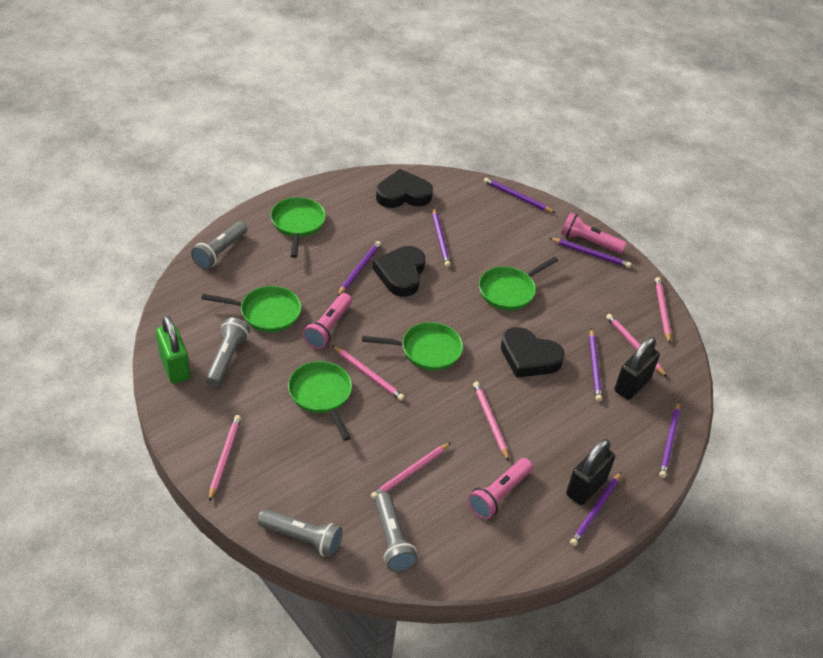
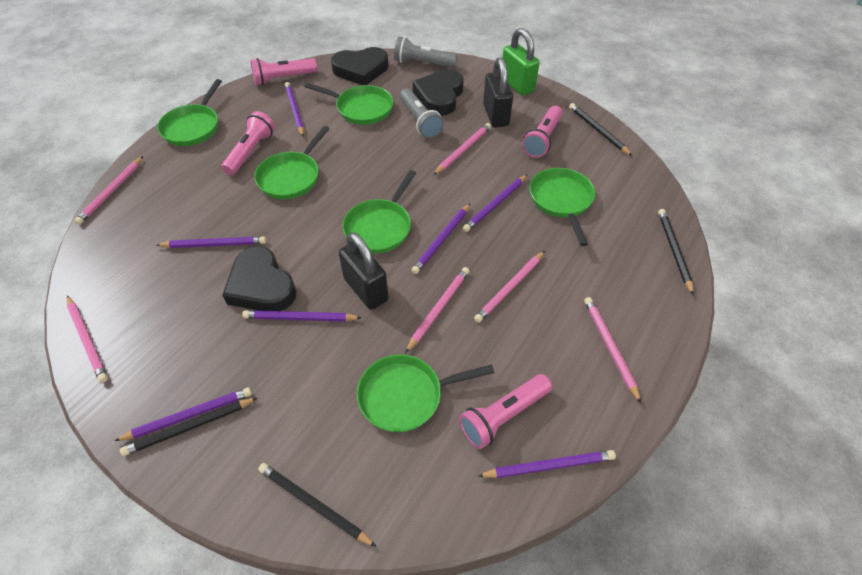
black pencil: 0 -> 4
green pan: 5 -> 6
grey flashlight: 4 -> 2
pink flashlight: 3 -> 4

